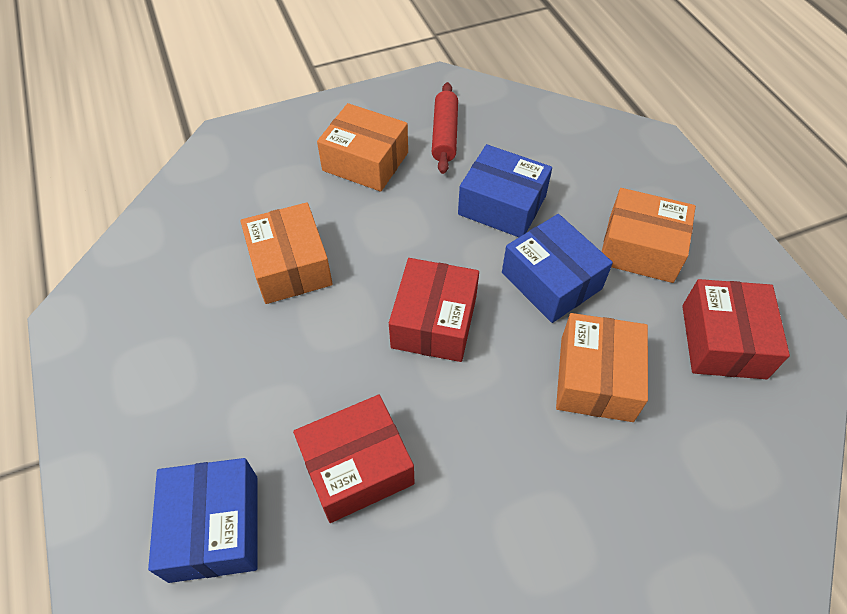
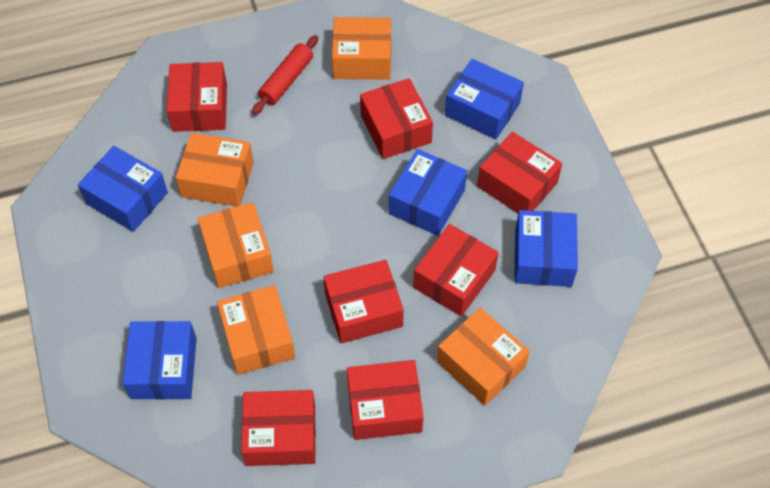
blue box: 3 -> 5
orange box: 4 -> 5
red box: 3 -> 7

